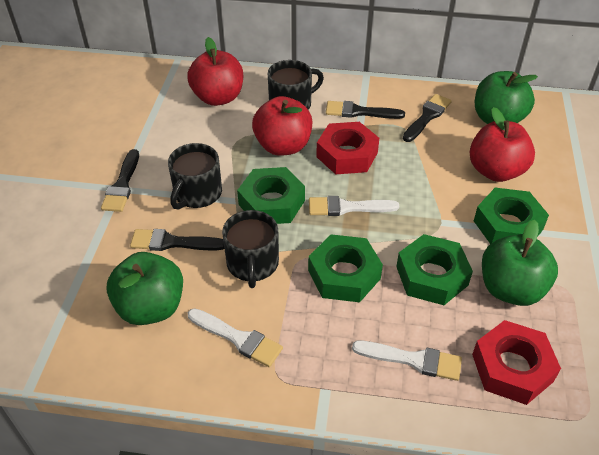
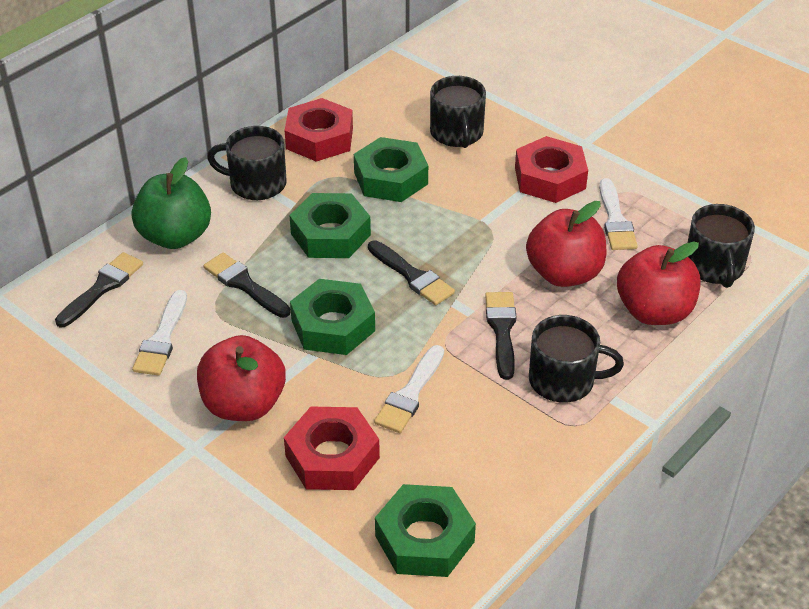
black mug: 3 -> 4
green apple: 3 -> 1
red nut: 2 -> 3

